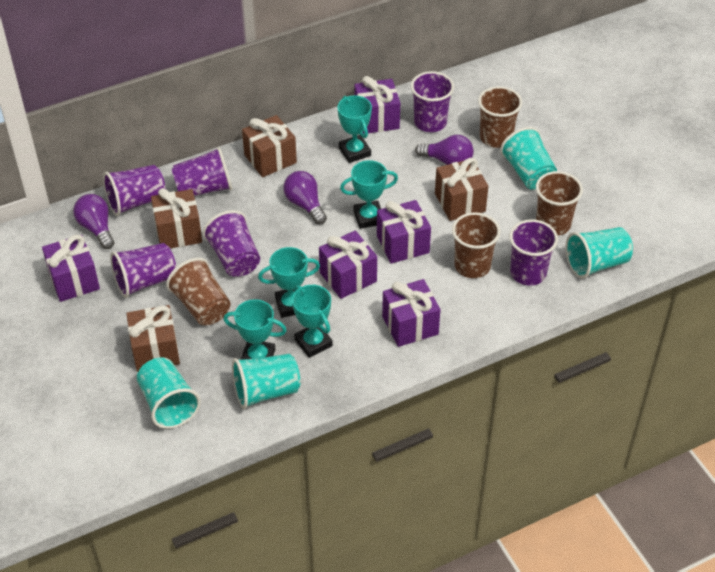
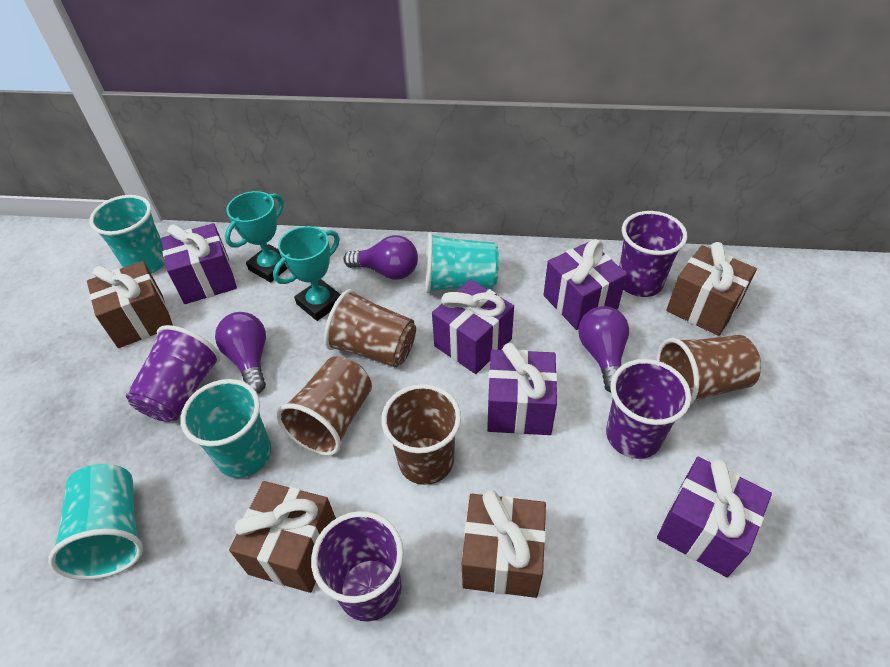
purple cup: 6 -> 4
turquoise trophy: 5 -> 2

